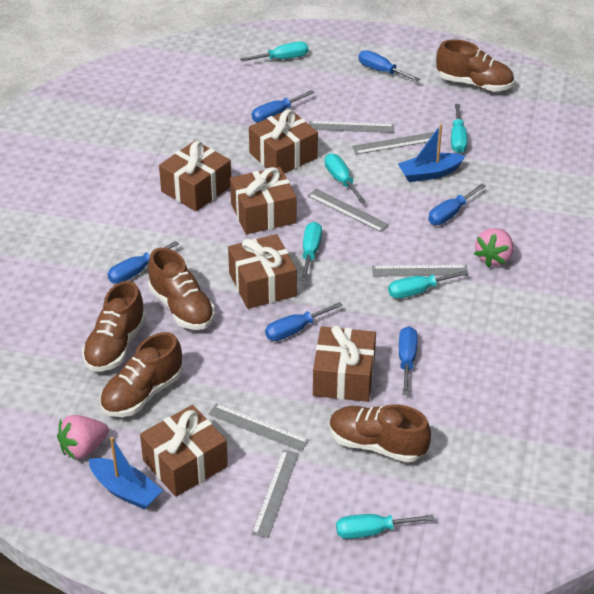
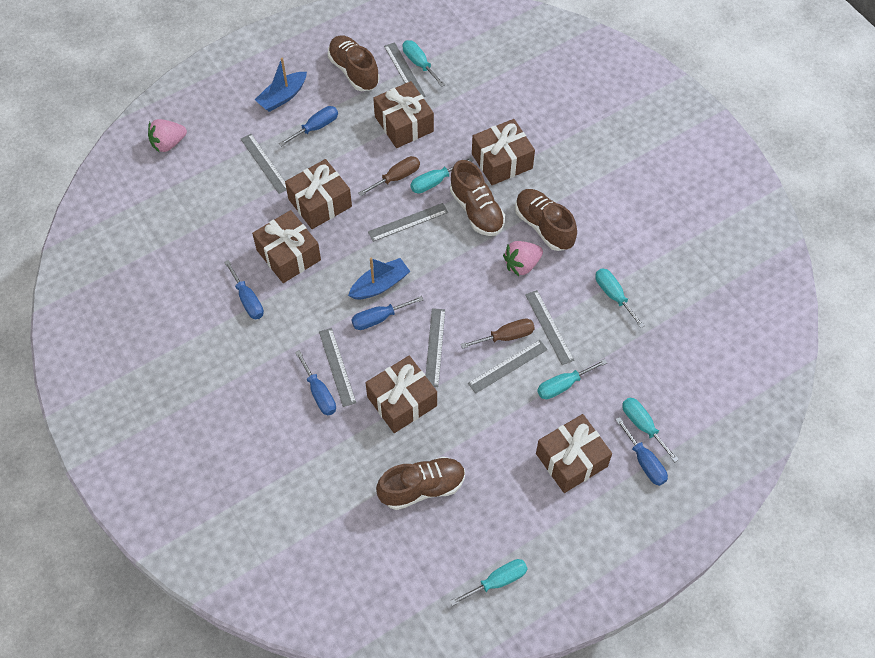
blue screwdriver: 6 -> 5
brown screwdriver: 0 -> 2
brown shoe: 5 -> 4
grey ruler: 6 -> 7

